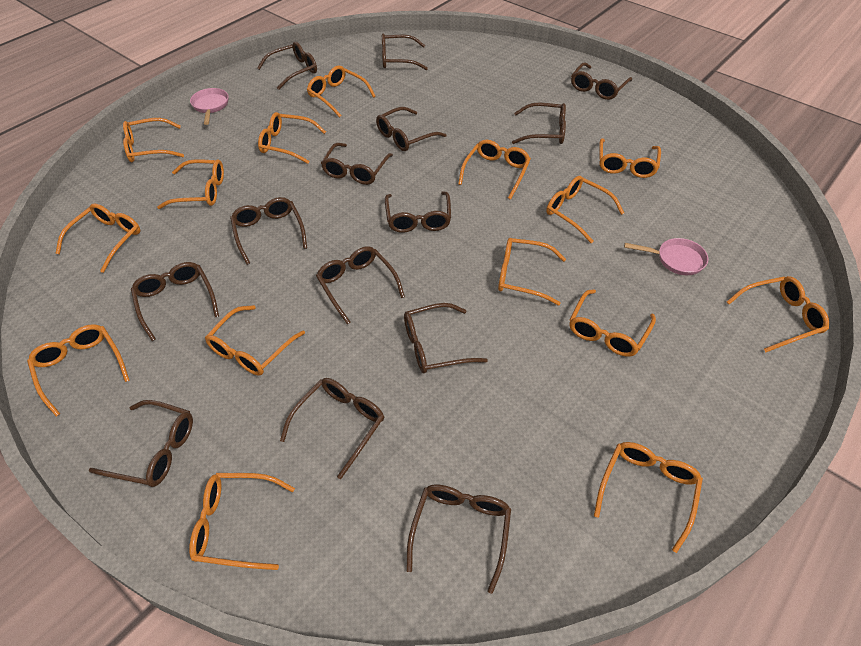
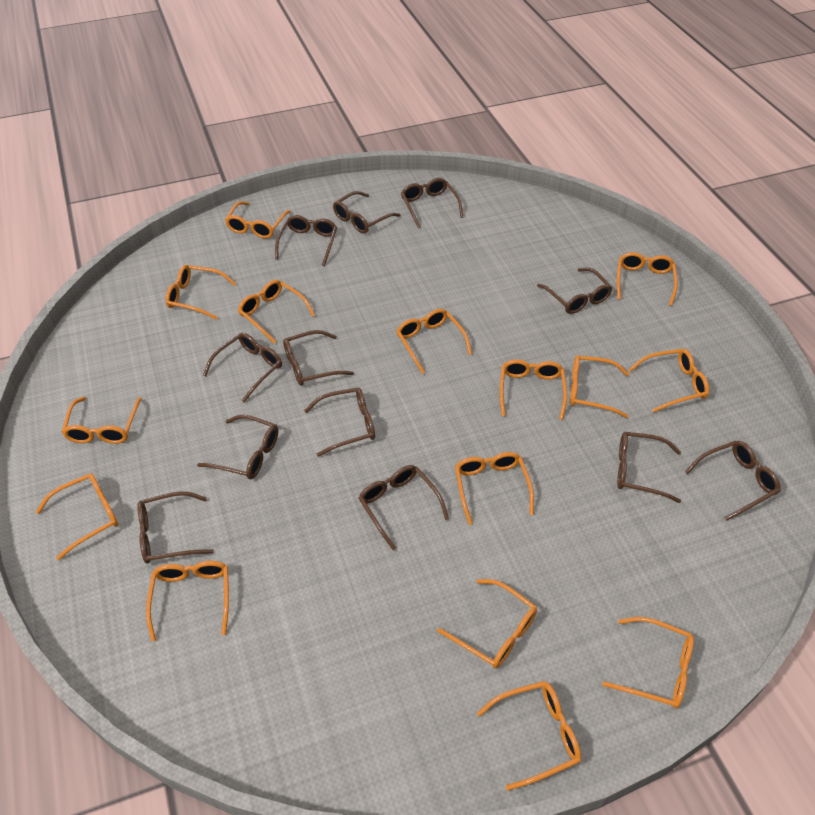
brown glasses: 14 -> 12
pink pan: 2 -> 0

